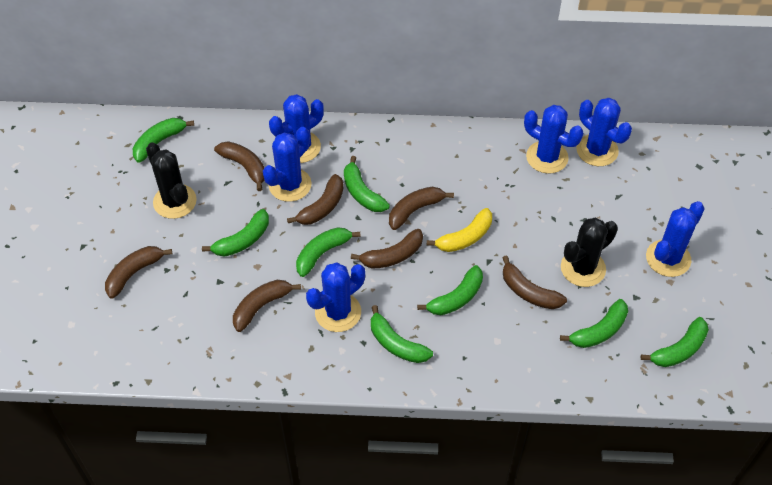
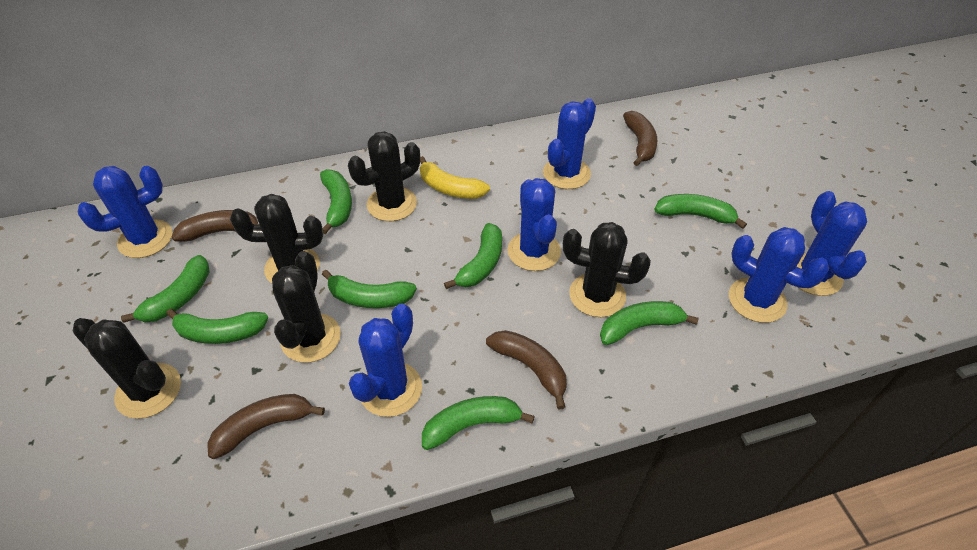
black cactus: 2 -> 5
brown banana: 7 -> 4

